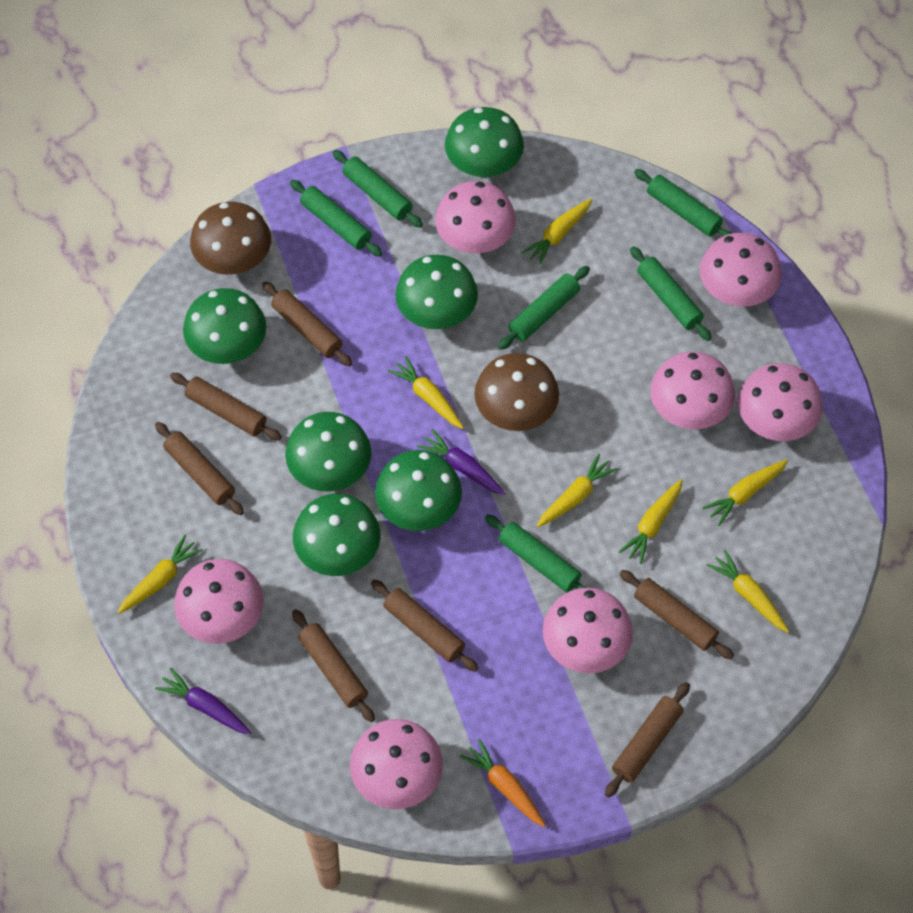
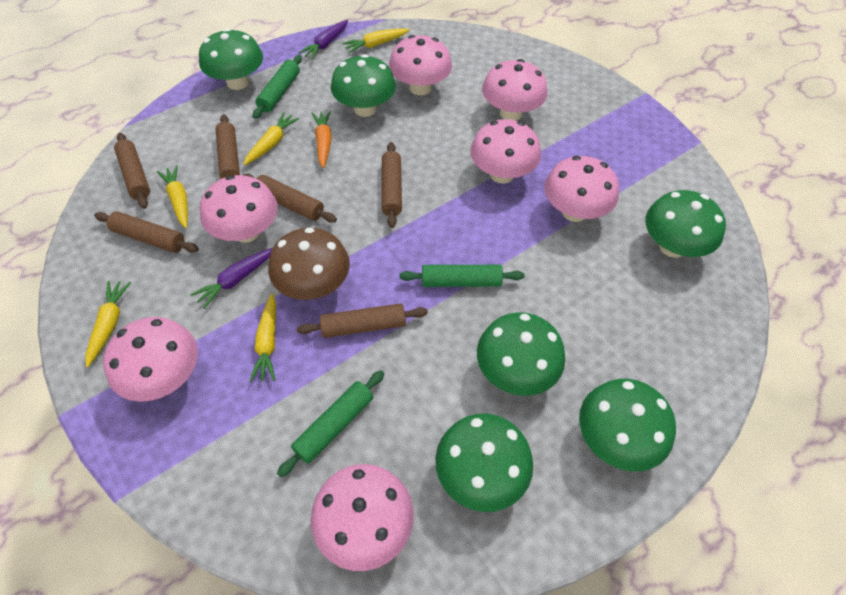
brown mushroom: 2 -> 1
brown rolling pin: 7 -> 6
green rolling pin: 6 -> 3
yellow carrot: 7 -> 5

